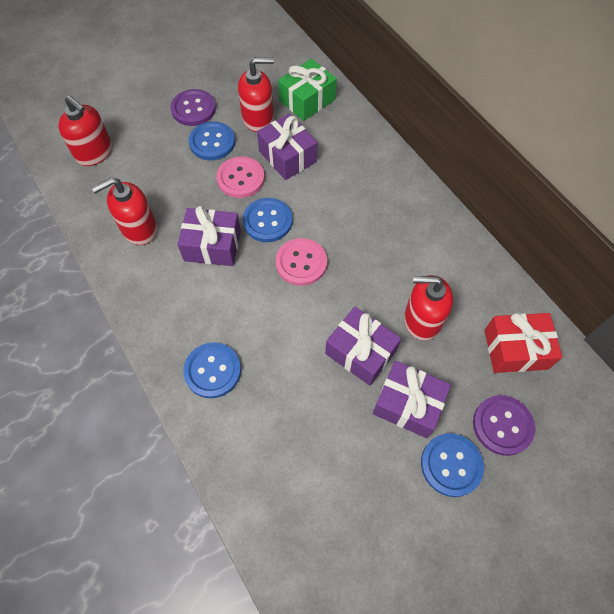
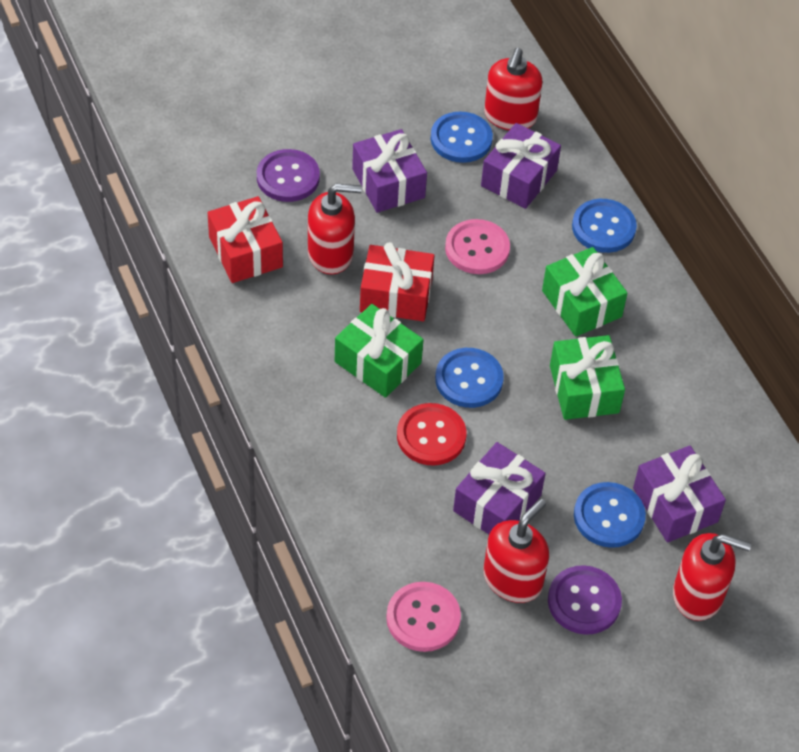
green gift: 1 -> 3
red button: 0 -> 1
red gift: 1 -> 2

